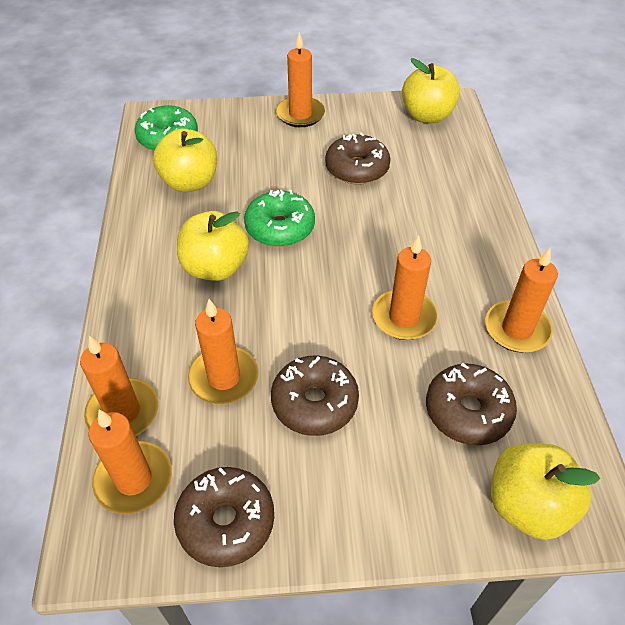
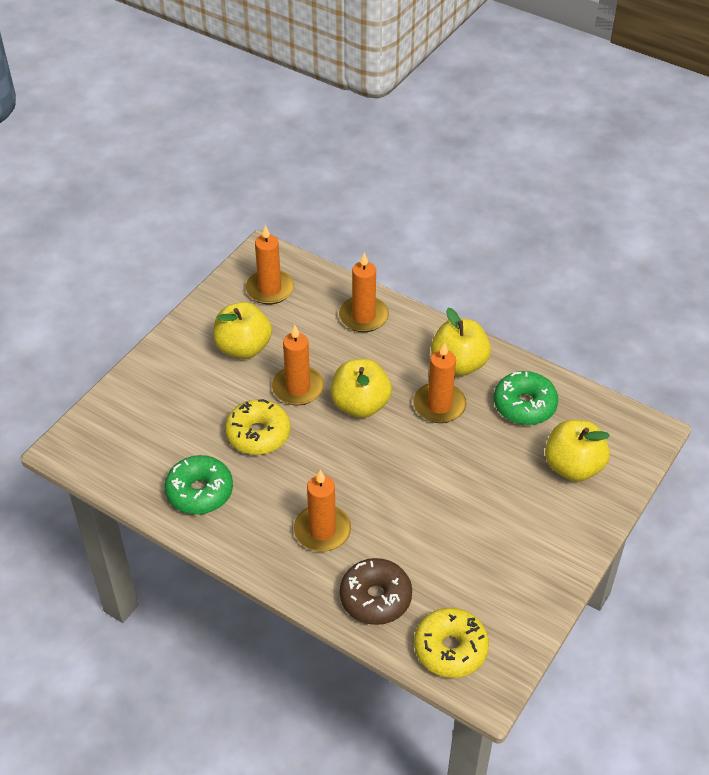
brown donut: 4 -> 1
orange candle: 6 -> 5
yellow donut: 0 -> 2

